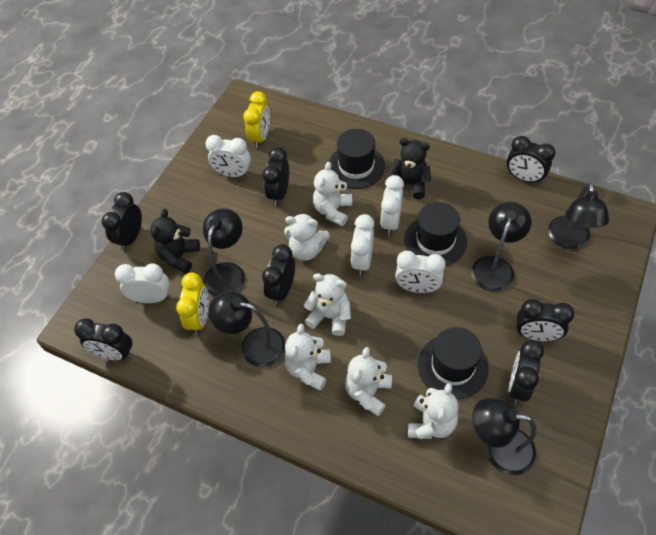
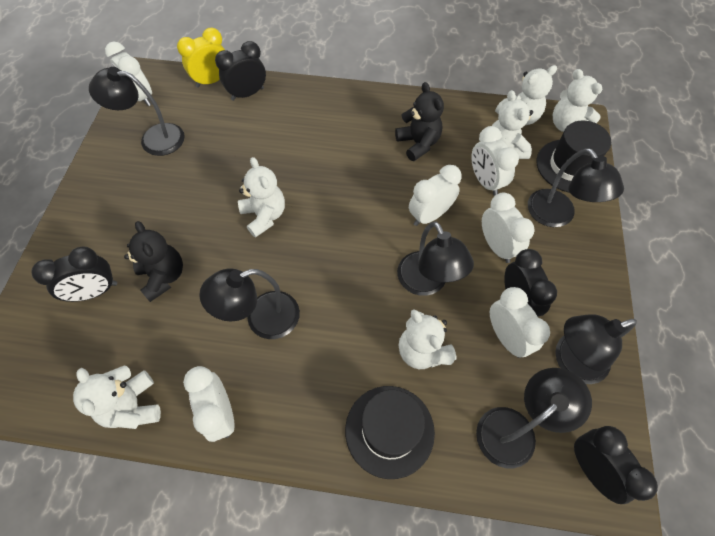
black clock: 7 -> 4
black hat: 3 -> 2
black lamp: 5 -> 6
white clock: 5 -> 6
yellow clock: 2 -> 1

